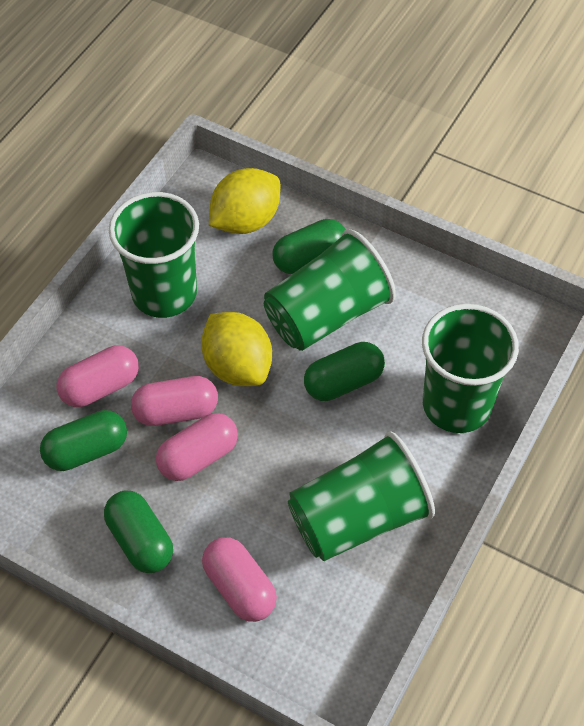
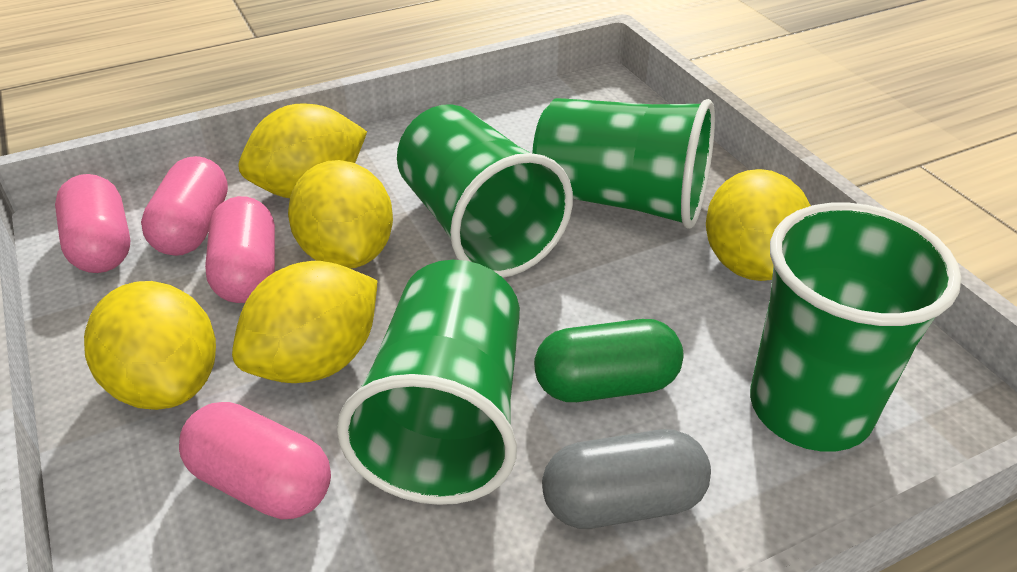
green capsule: 4 -> 1
grey capsule: 0 -> 1
yellow lemon: 2 -> 5

